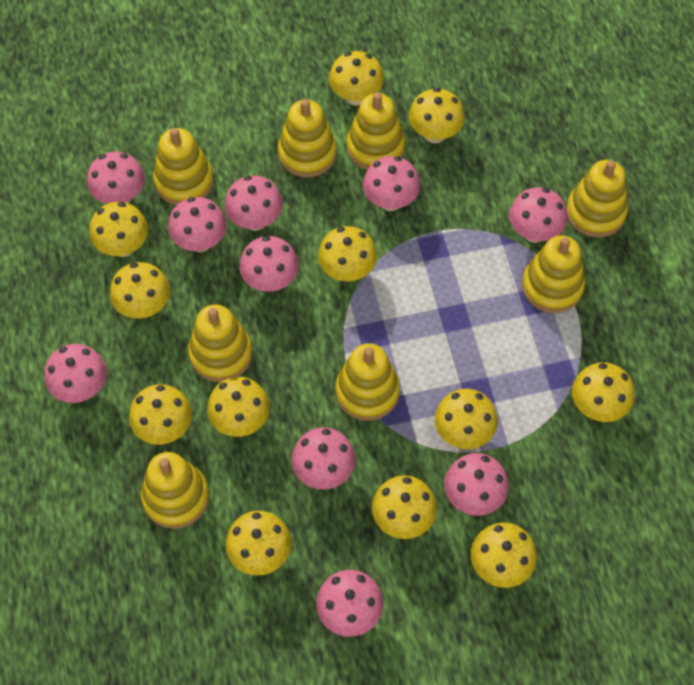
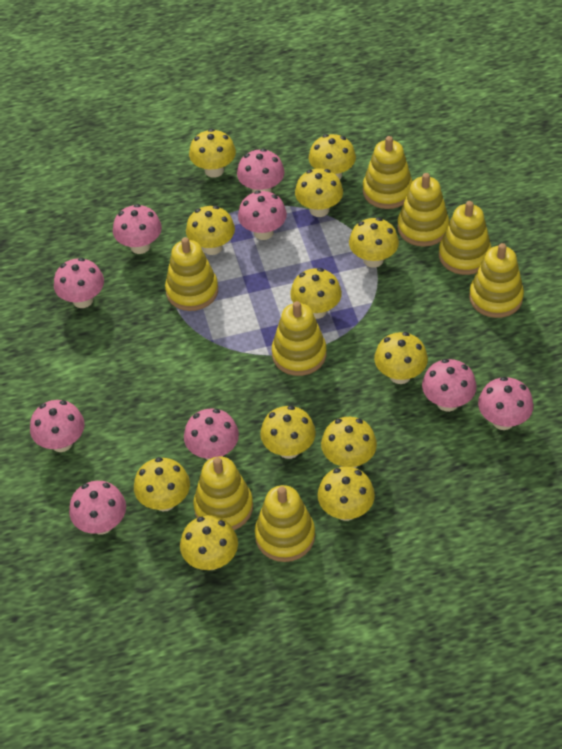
pink mushroom: 10 -> 9

